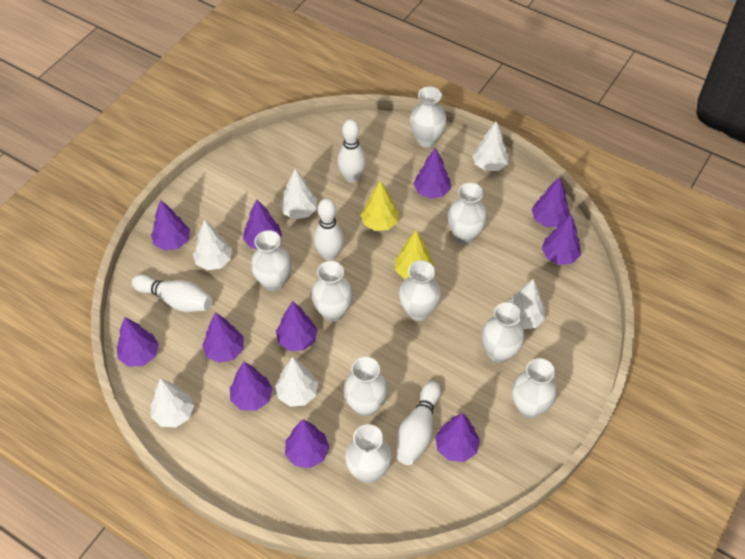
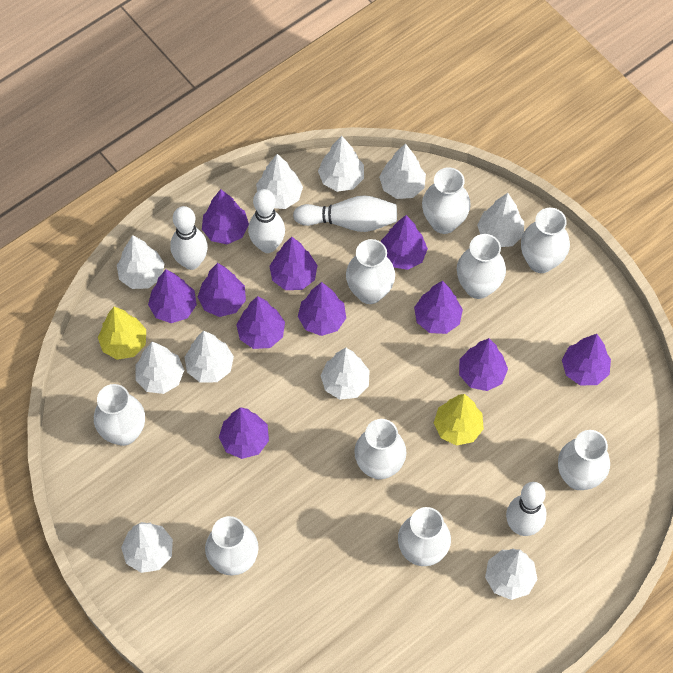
white tree: 6 -> 10

